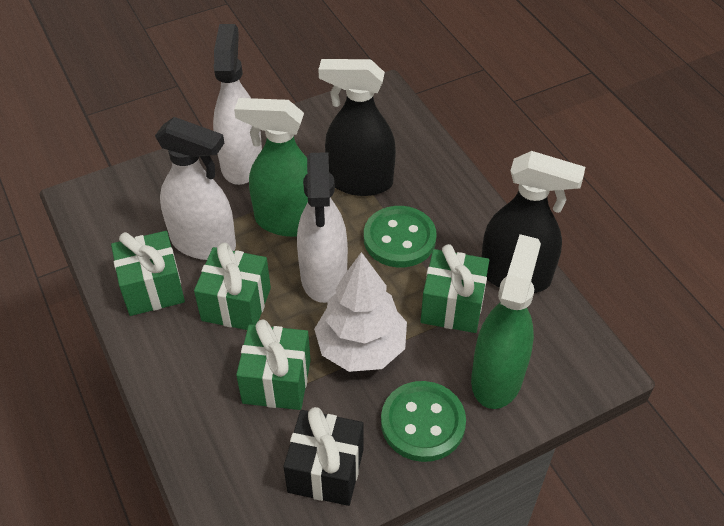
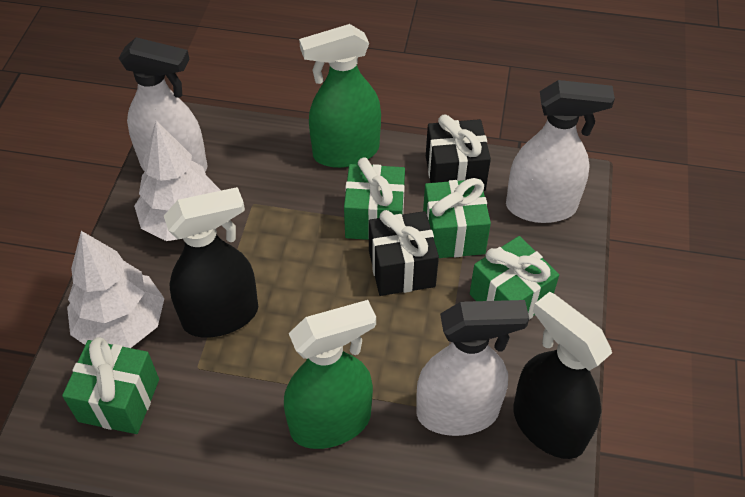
black gift: 1 -> 2
green button: 2 -> 0
white tree: 1 -> 2

